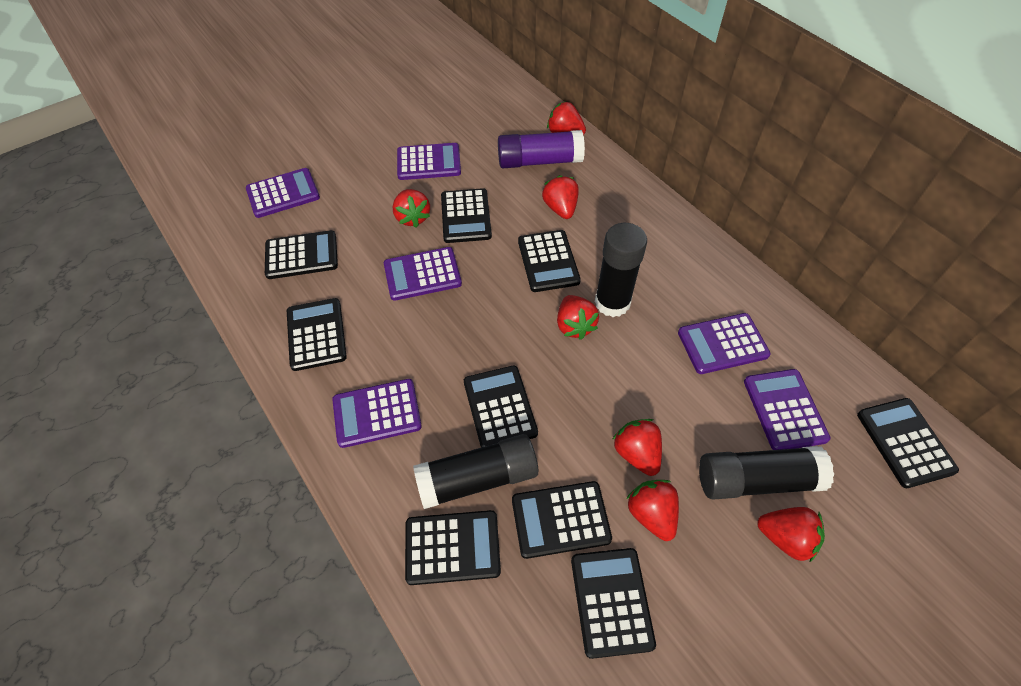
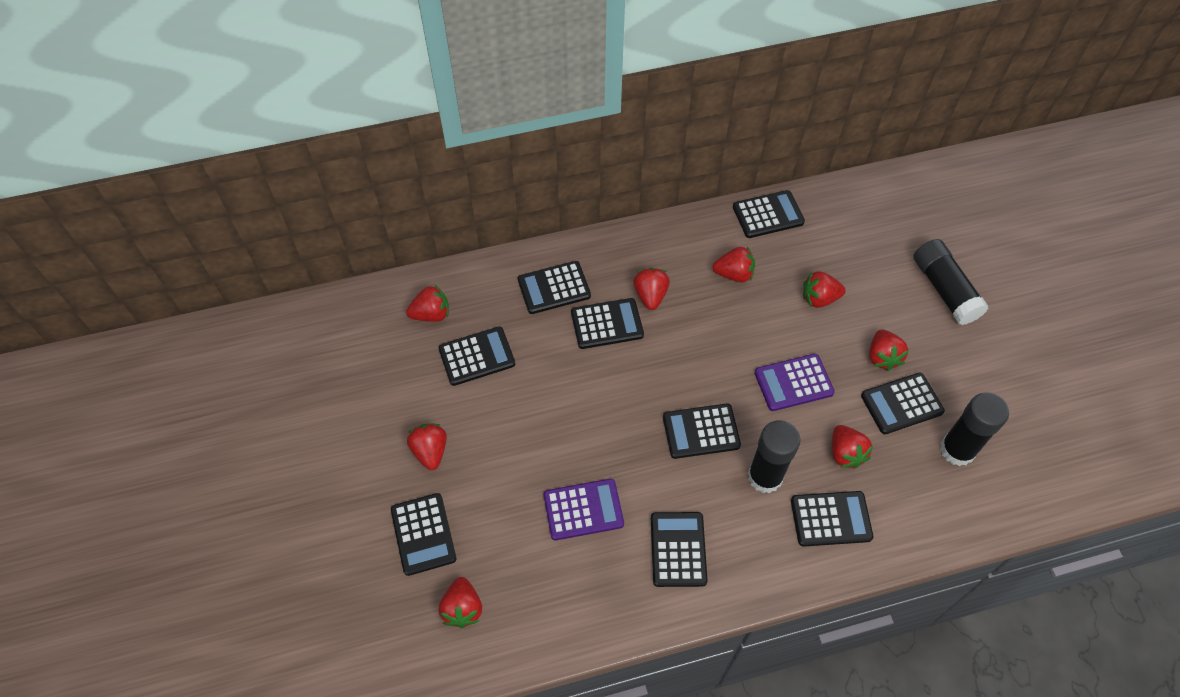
purple calculator: 6 -> 2
purple glue stick: 1 -> 0
red strawberry: 7 -> 8

